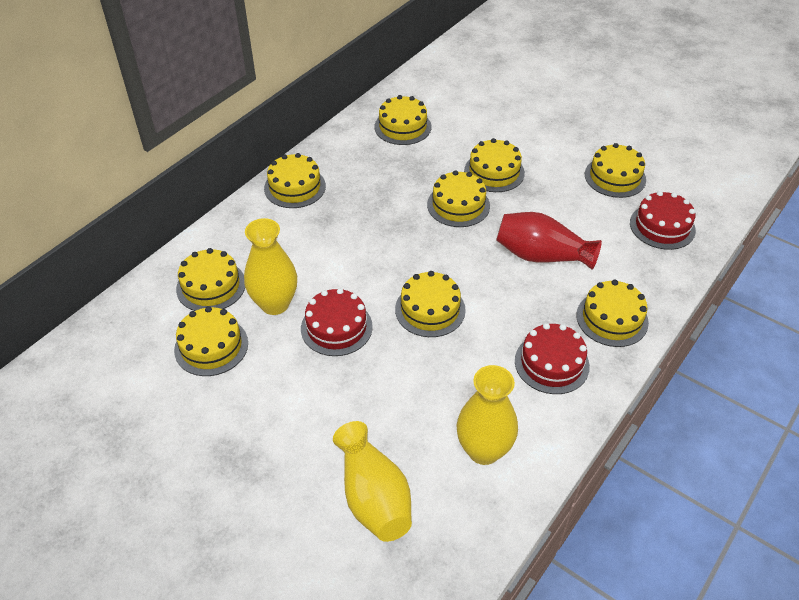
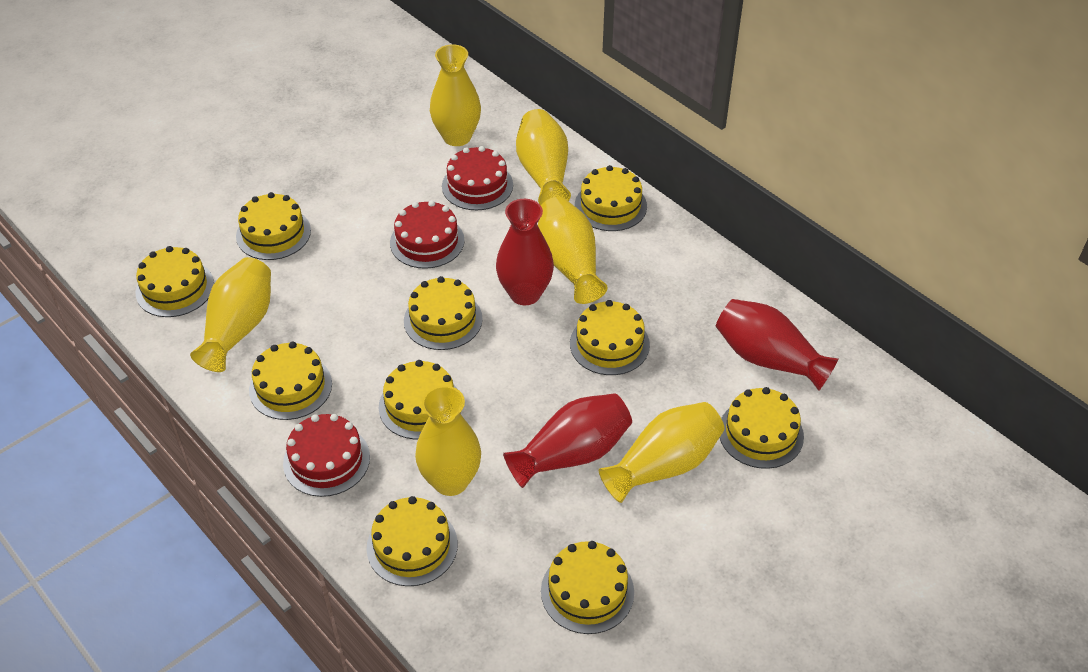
red vase: 1 -> 3
yellow cake: 9 -> 10
yellow vase: 3 -> 6

